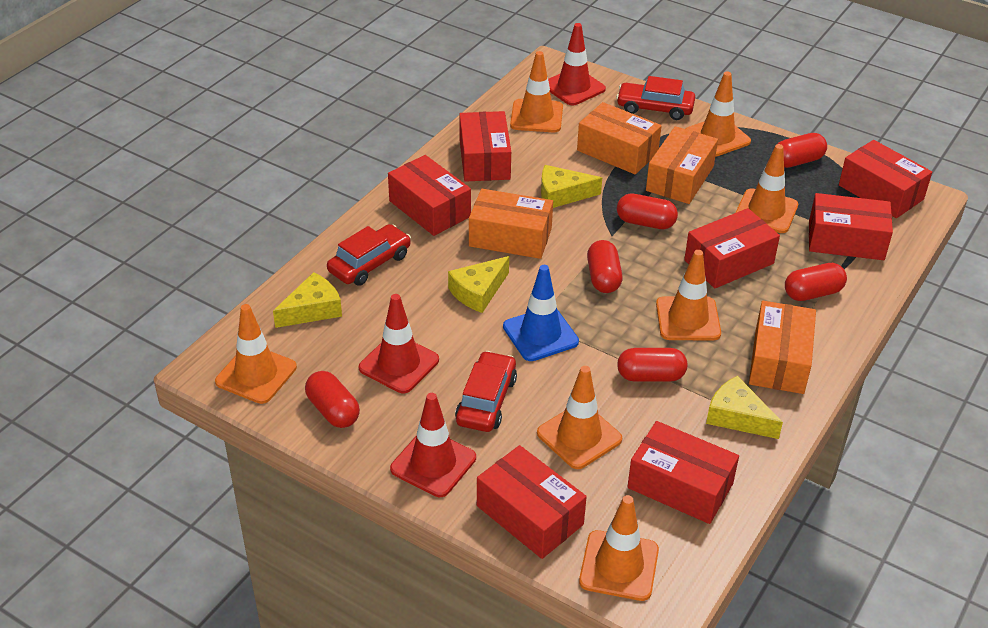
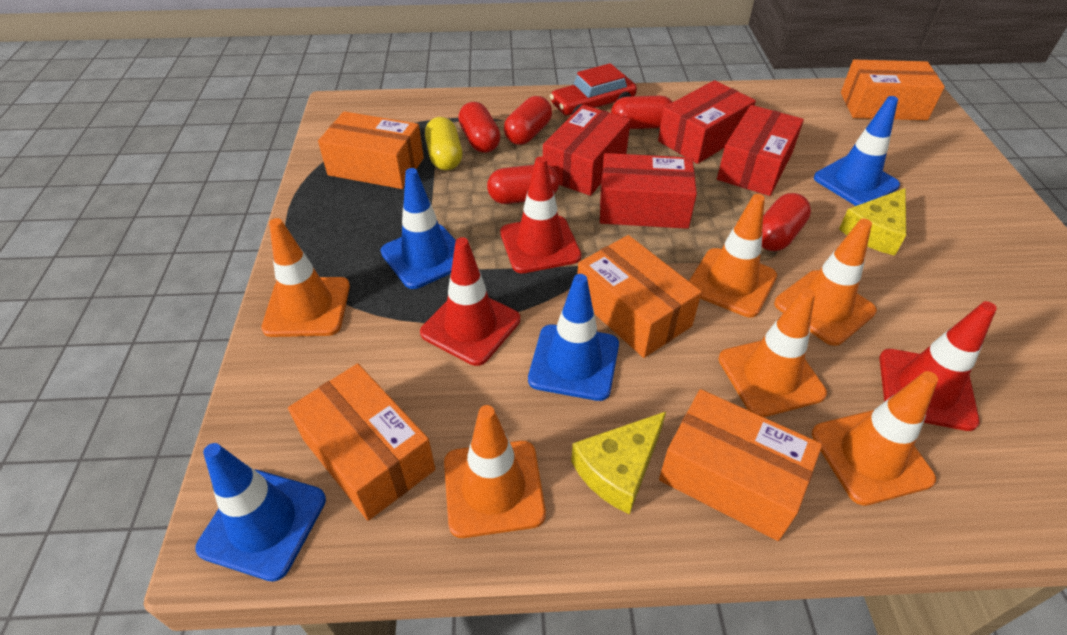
blue traffic cone: 1 -> 4
orange box: 4 -> 5
orange traffic cone: 7 -> 6
red box: 7 -> 4
red capsule: 6 -> 5
red car: 3 -> 1
yellow capsule: 0 -> 1
yellow cheese: 4 -> 2

